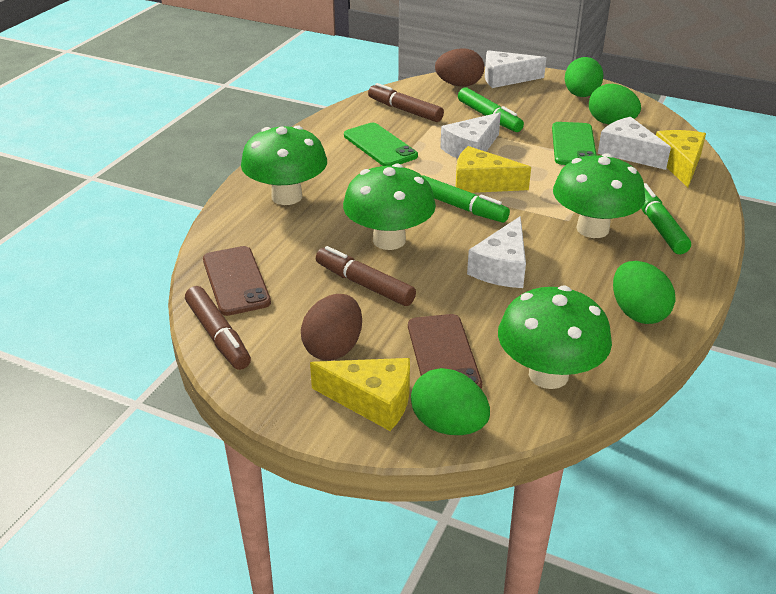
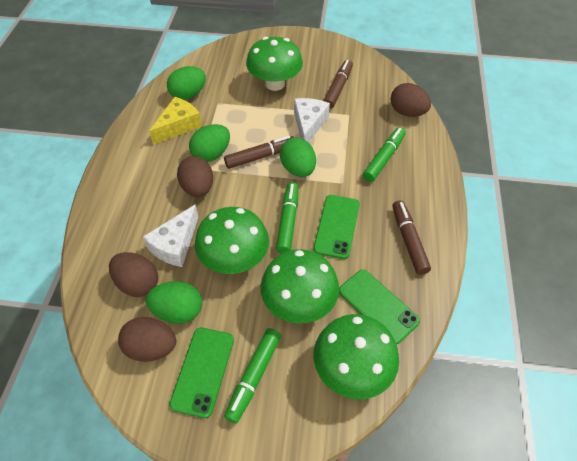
brown egg: 2 -> 4
brown phone: 2 -> 0
green phone: 2 -> 3
white cheese: 4 -> 2
yellow cheese: 3 -> 1

